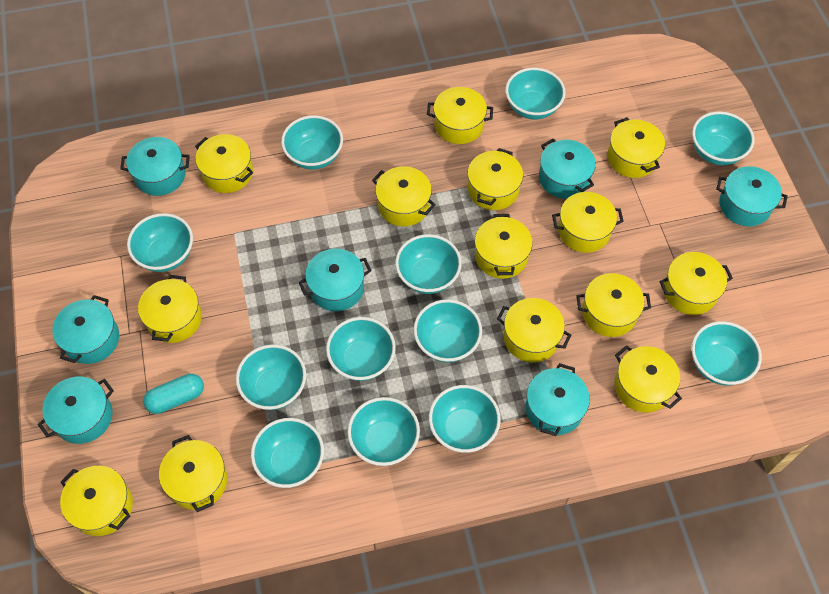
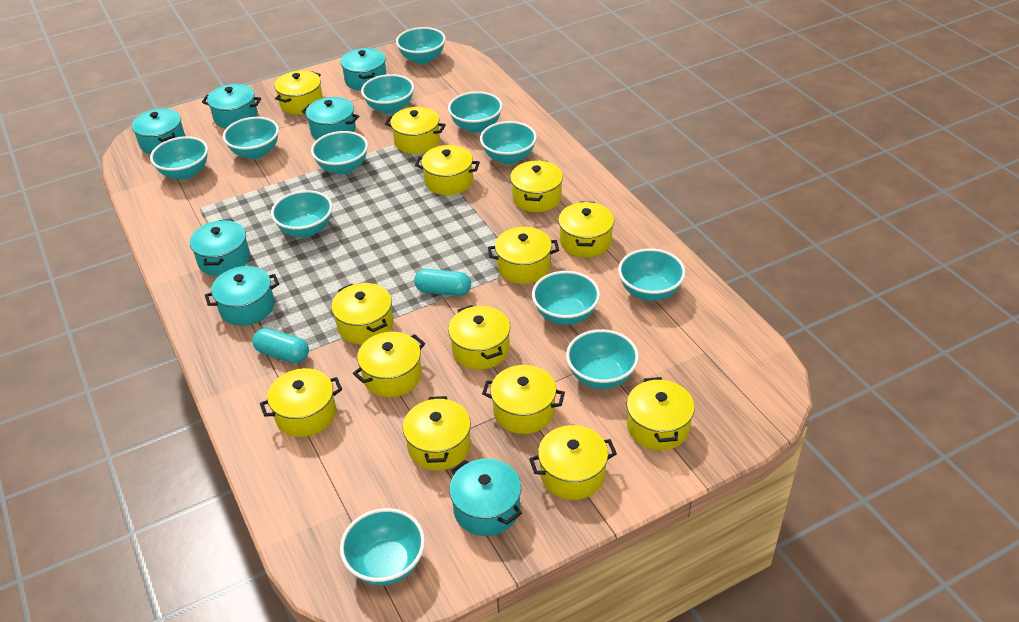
turquoise capsule: 1 -> 2

